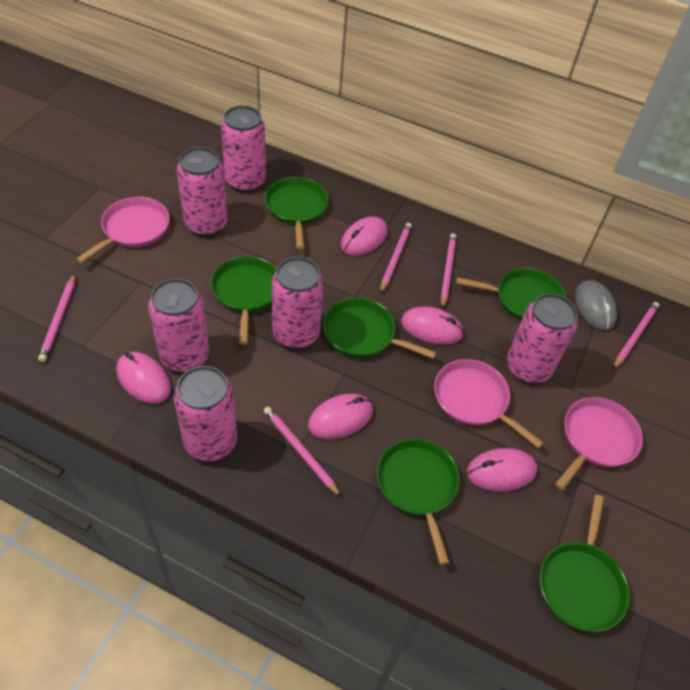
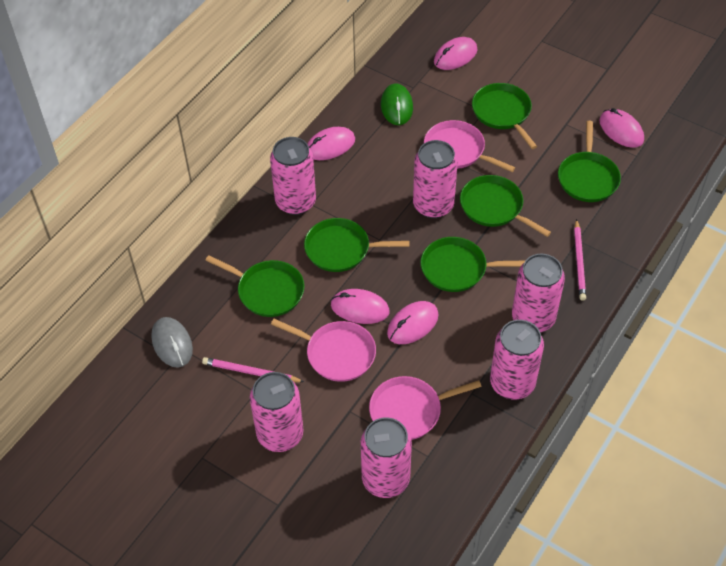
green mouse: 0 -> 1
pink pencil: 5 -> 2

